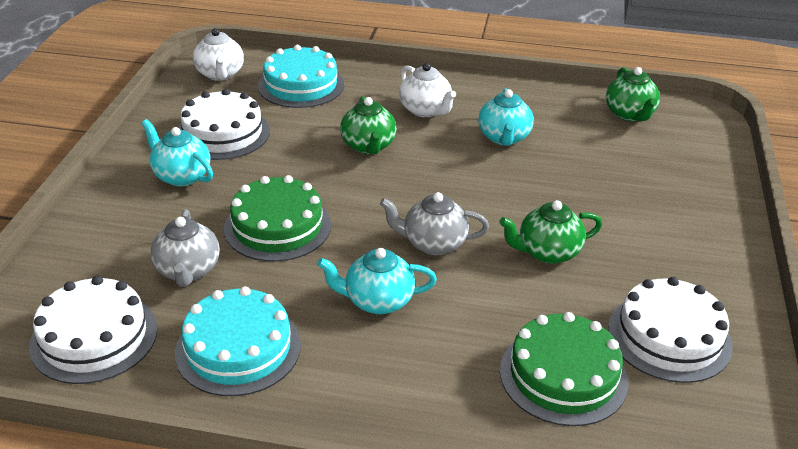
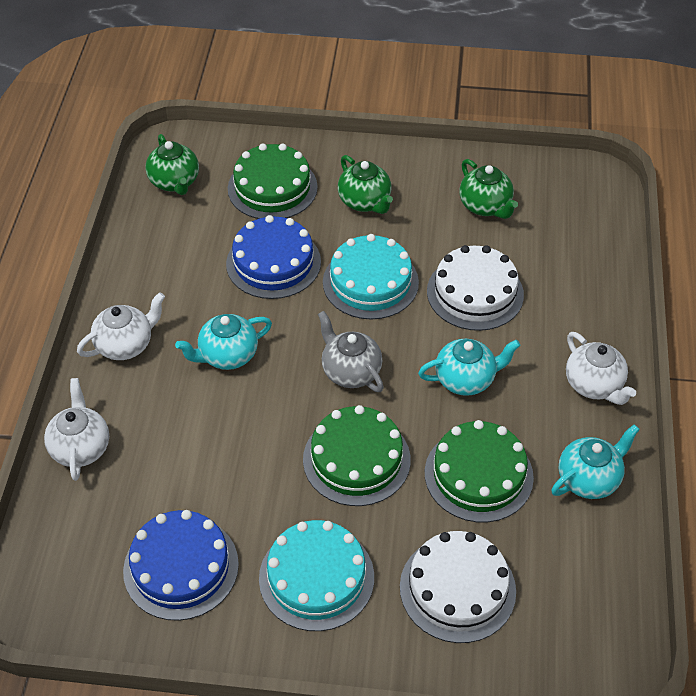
blue cake: 0 -> 2
green cake: 2 -> 3
grey teapot: 2 -> 1
white cake: 3 -> 2
white teapot: 2 -> 3

